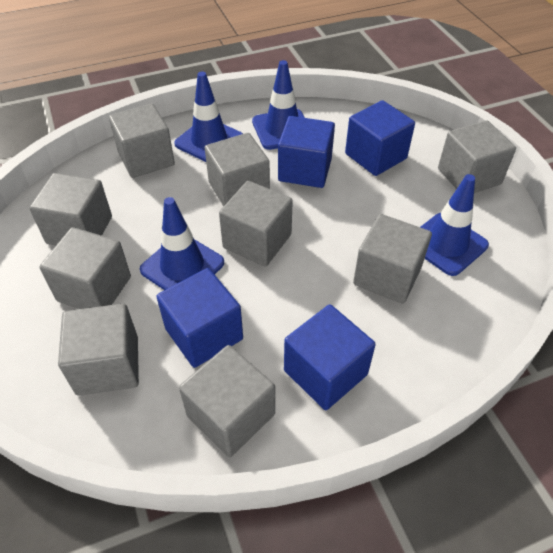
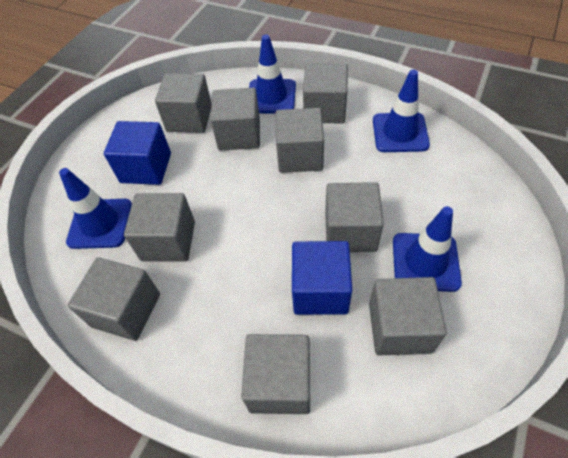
blue cube: 4 -> 2

